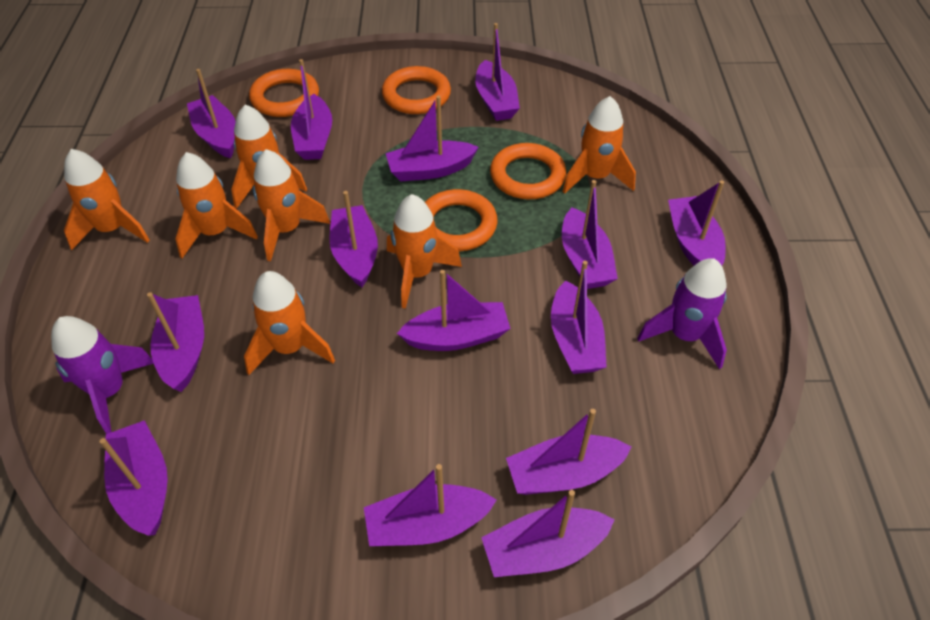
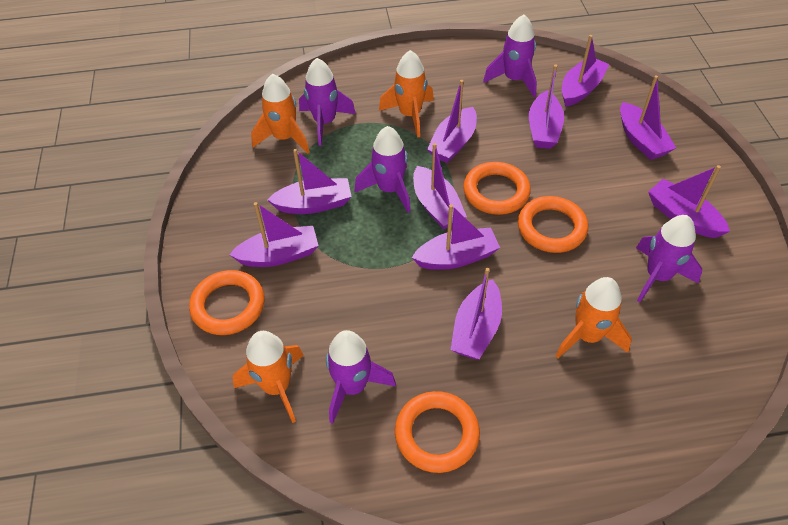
orange rocket: 7 -> 4
purple boat: 14 -> 10
purple rocket: 2 -> 5

